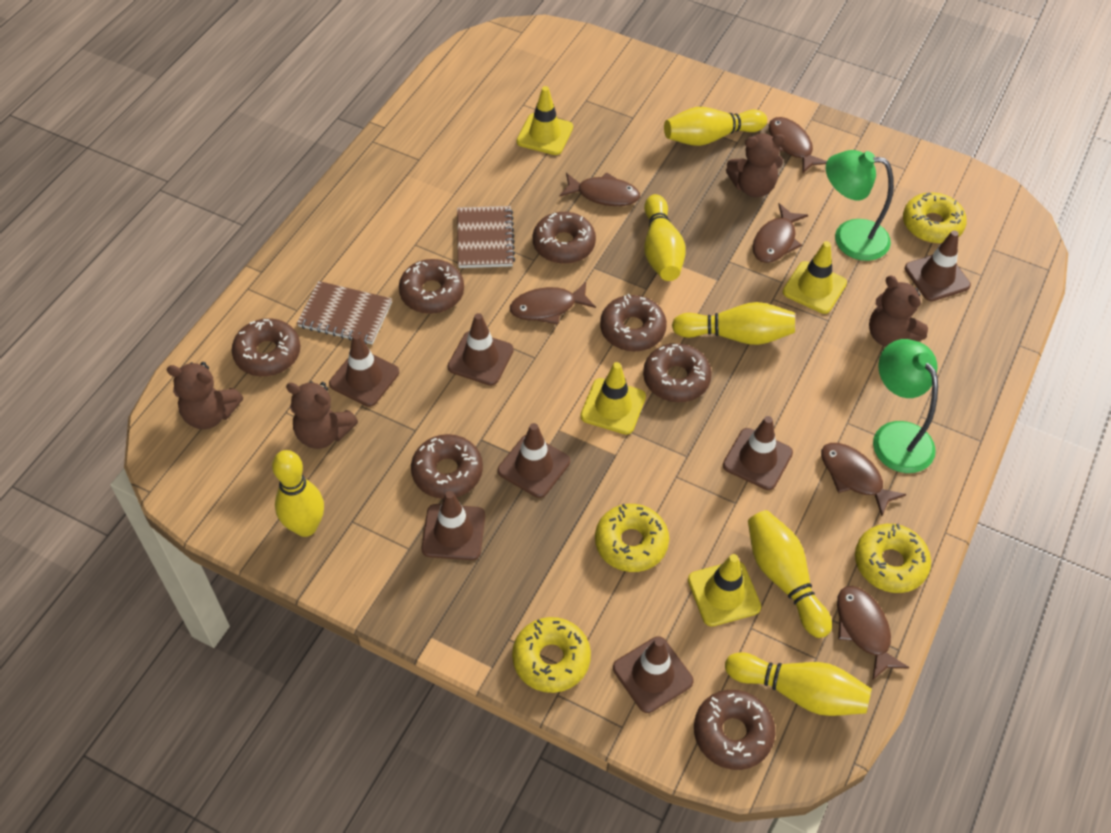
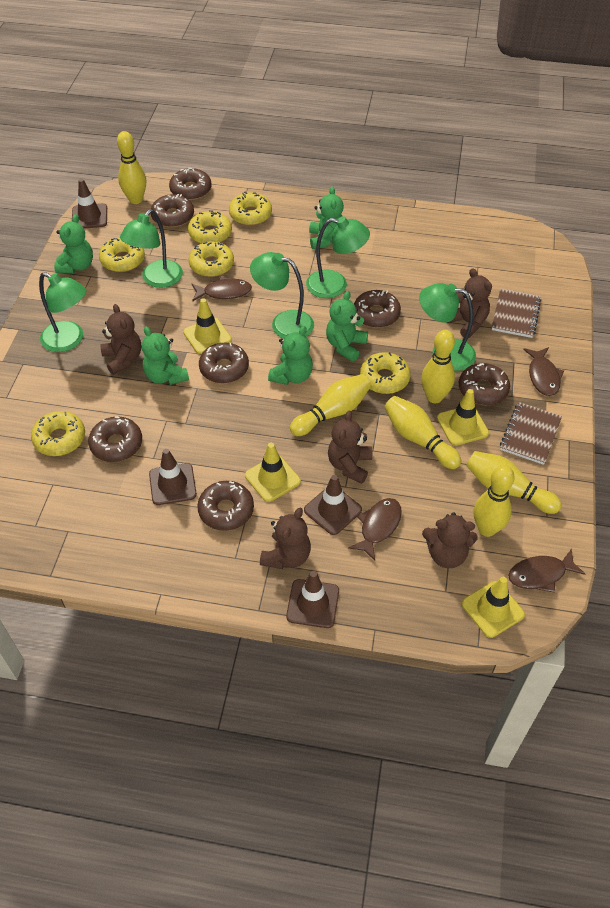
brown fish: 6 -> 4
brown teddy bear: 4 -> 5
brown traffic cone: 7 -> 4
green lamp: 2 -> 5
green teddy bear: 0 -> 5
yellow donut: 4 -> 6

